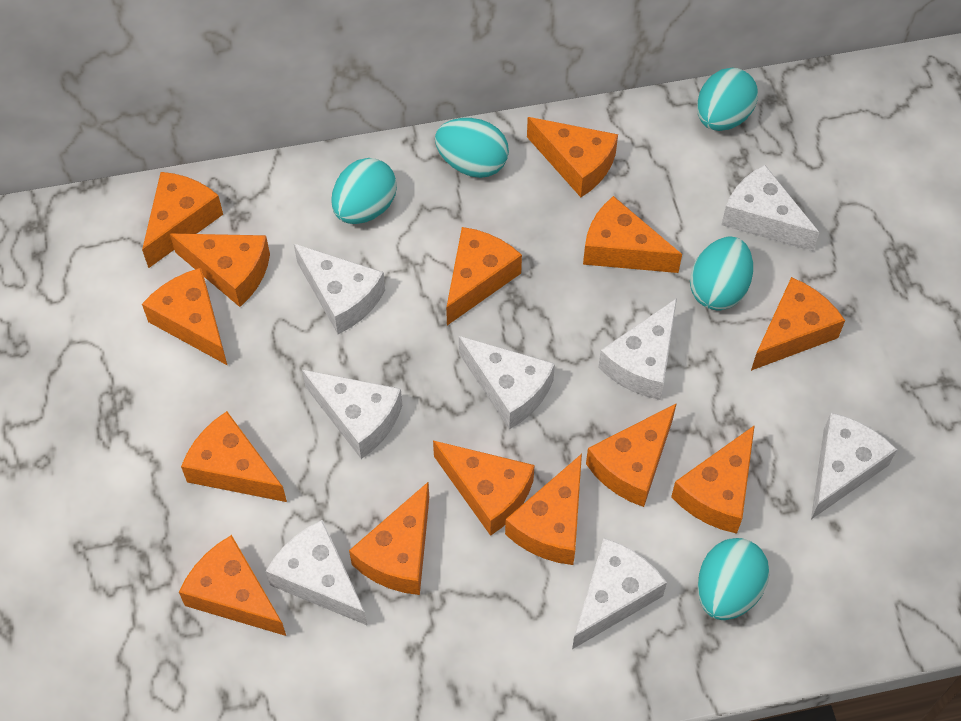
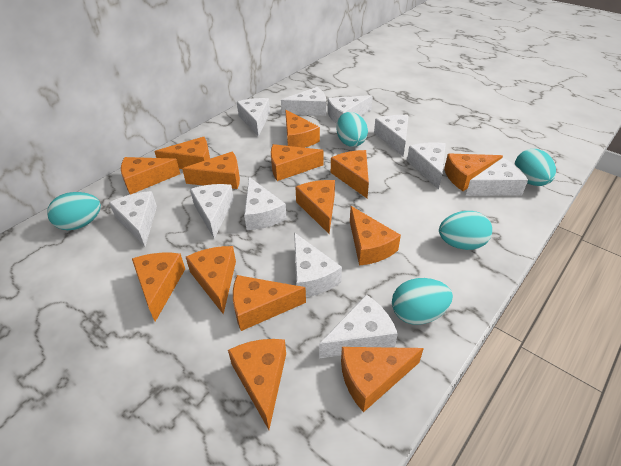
white cheese: 8 -> 11

